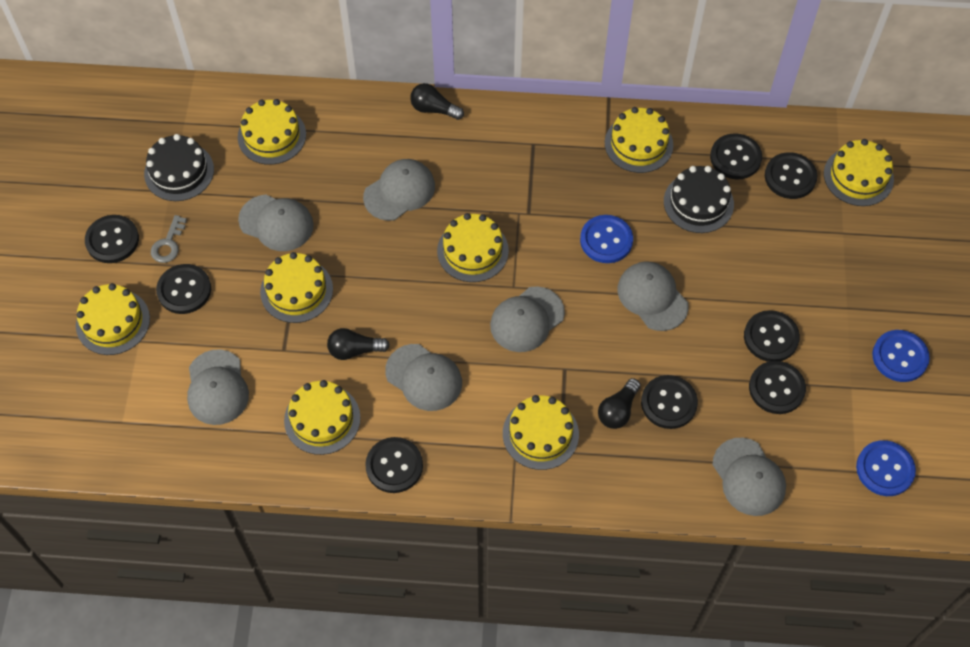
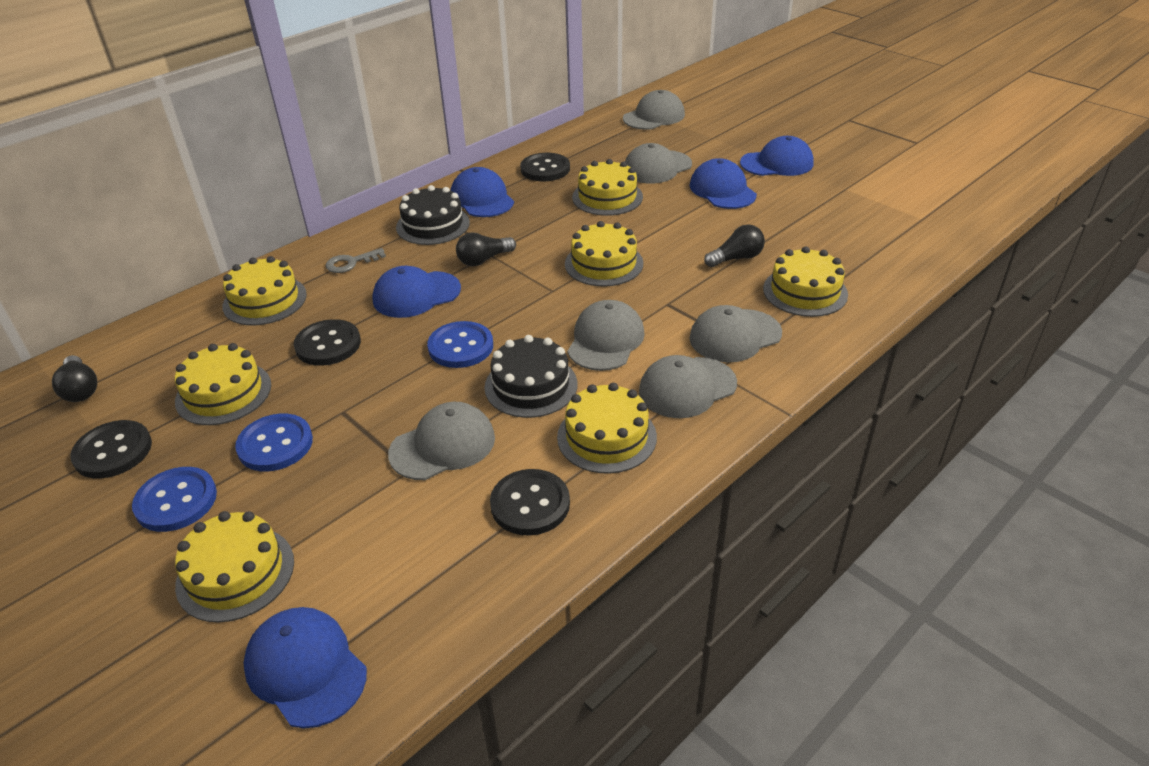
black button: 8 -> 4
blue cap: 0 -> 5
grey cap: 7 -> 6
yellow cake: 8 -> 7

